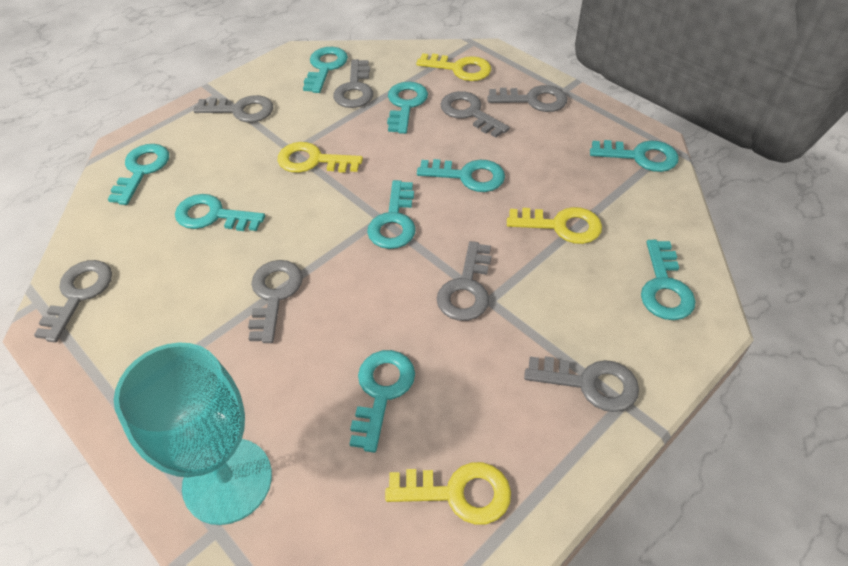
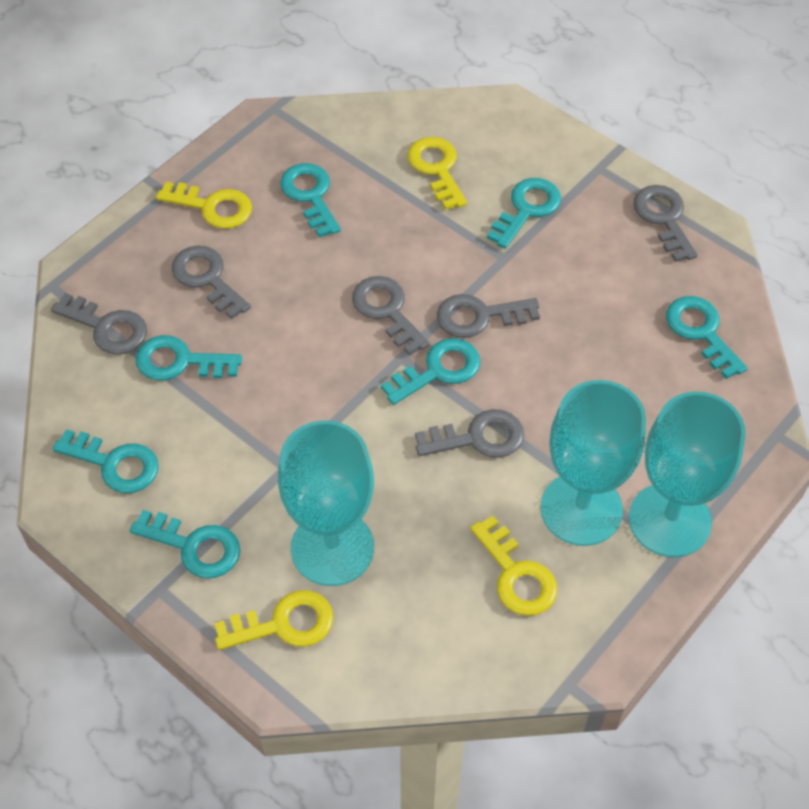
grey key: 8 -> 6
turquoise goblet: 1 -> 3
turquoise key: 9 -> 7

